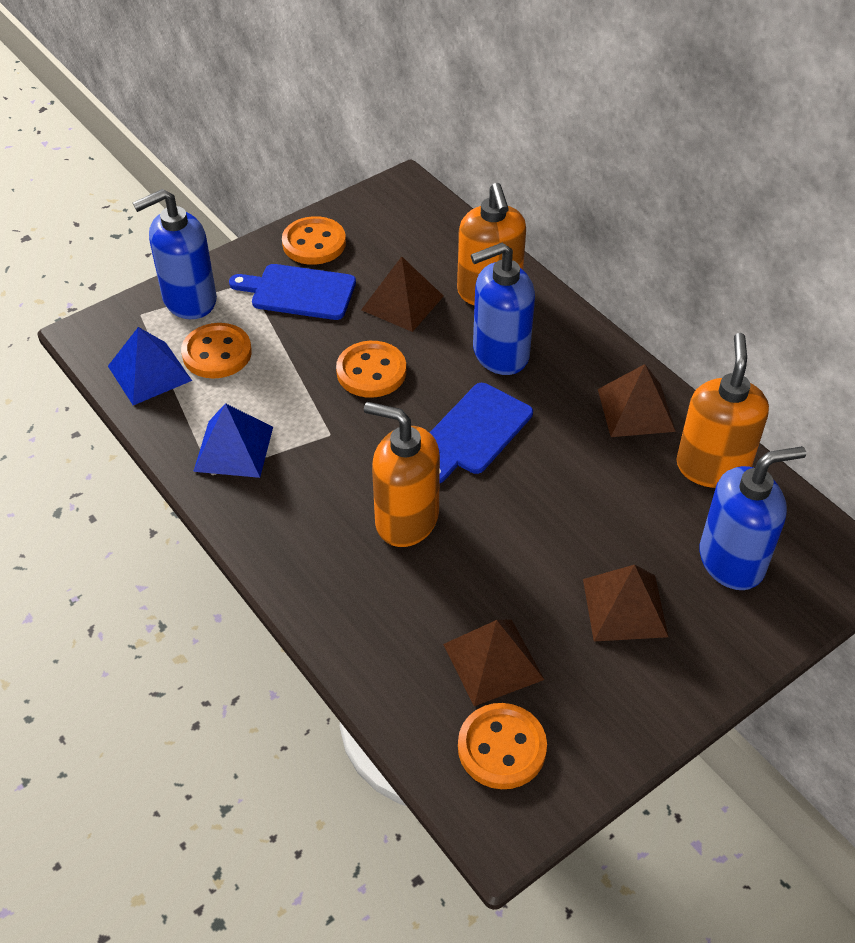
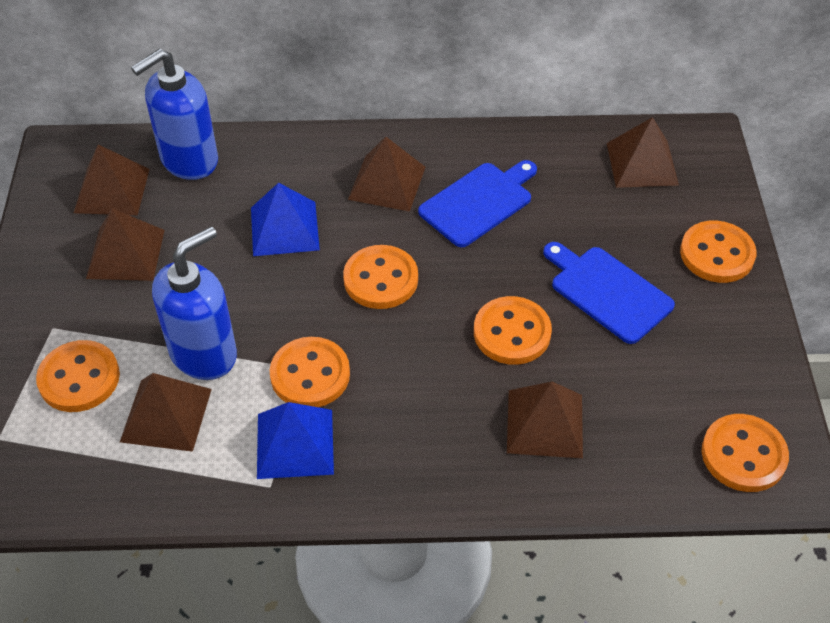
blue soap dispenser: 3 -> 2
brown pyramid: 4 -> 6
orange button: 4 -> 6
orange soap dispenser: 3 -> 0

